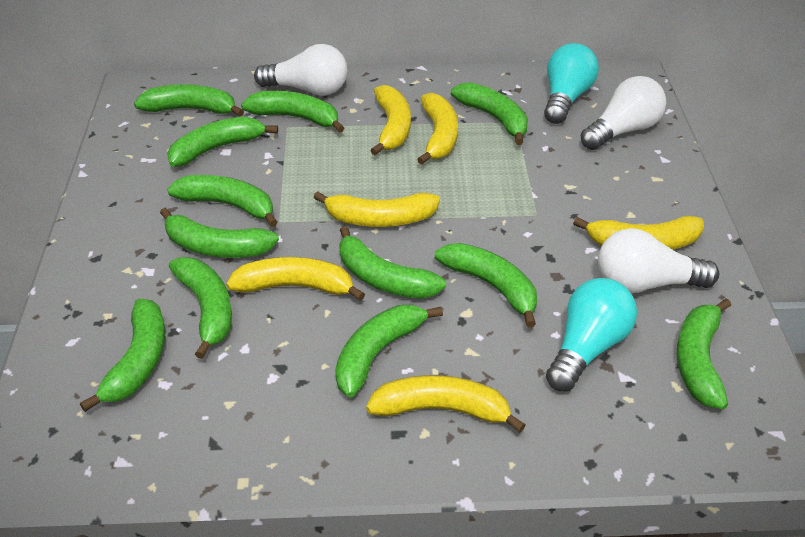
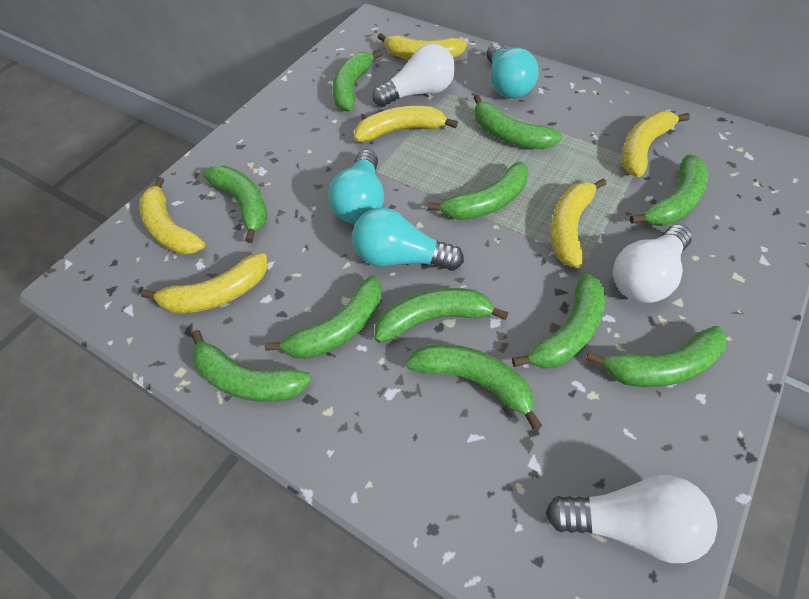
green banana: 12 -> 11
turquoise light bulb: 2 -> 3

